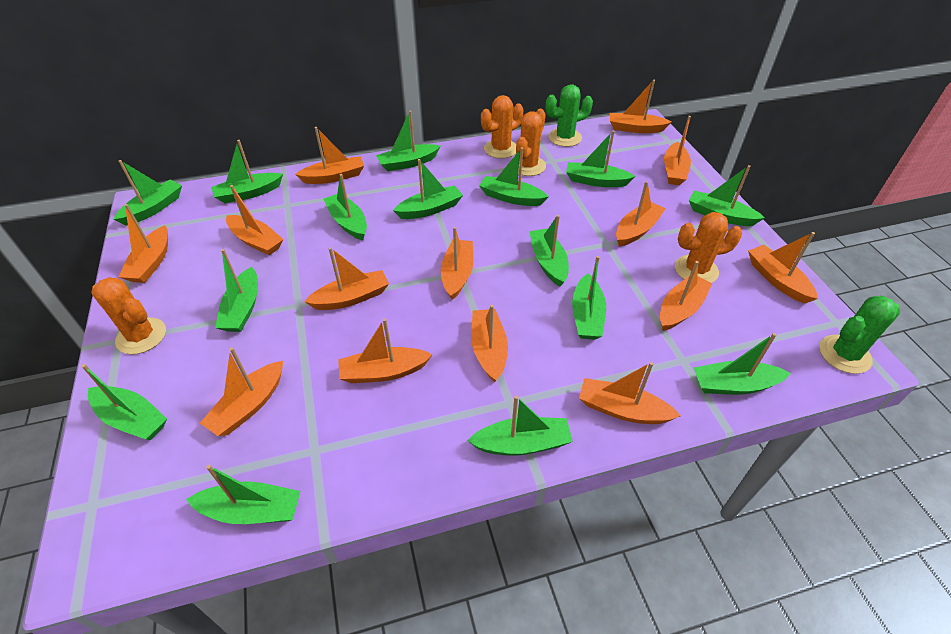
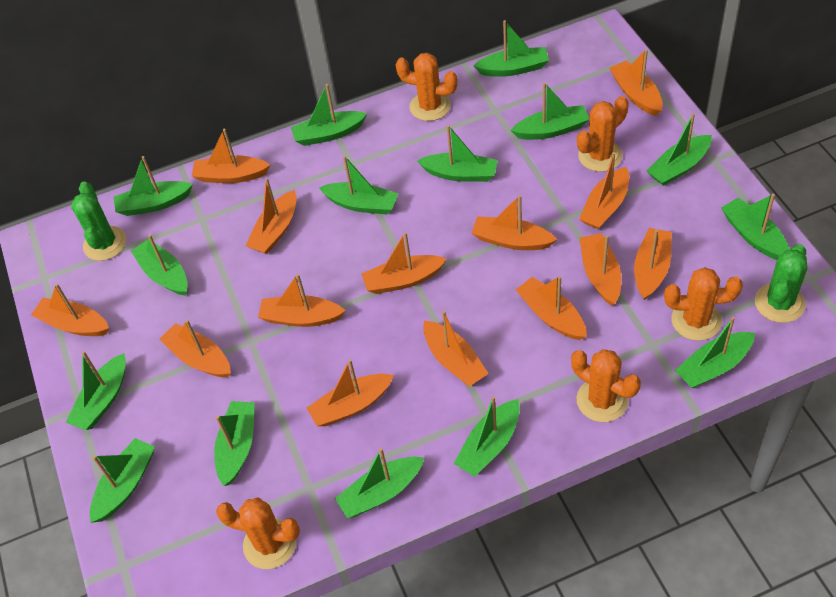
orange cactus: 4 -> 5

